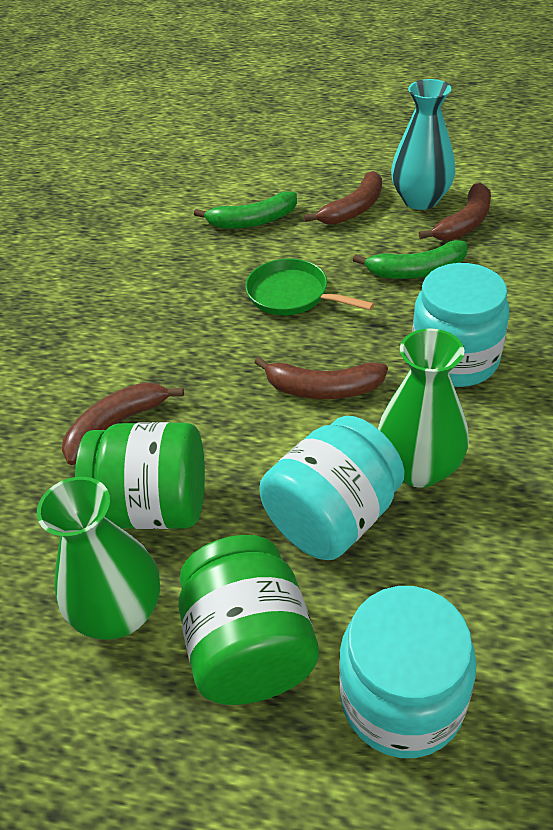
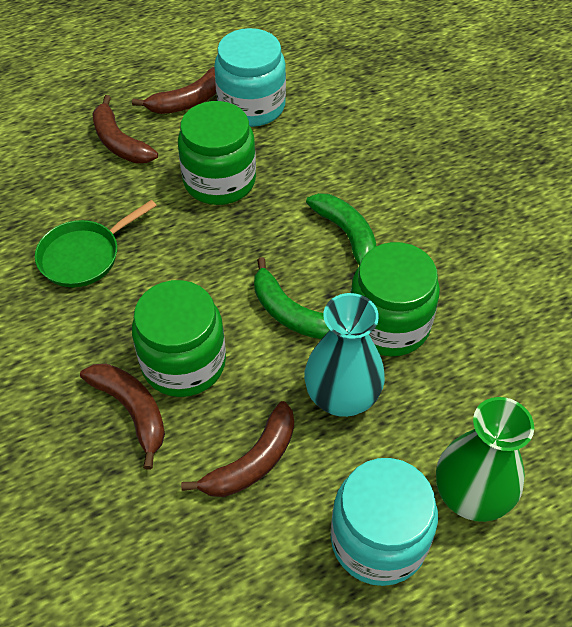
green jar: 2 -> 3
green vase: 2 -> 1
turquoise jar: 3 -> 2

